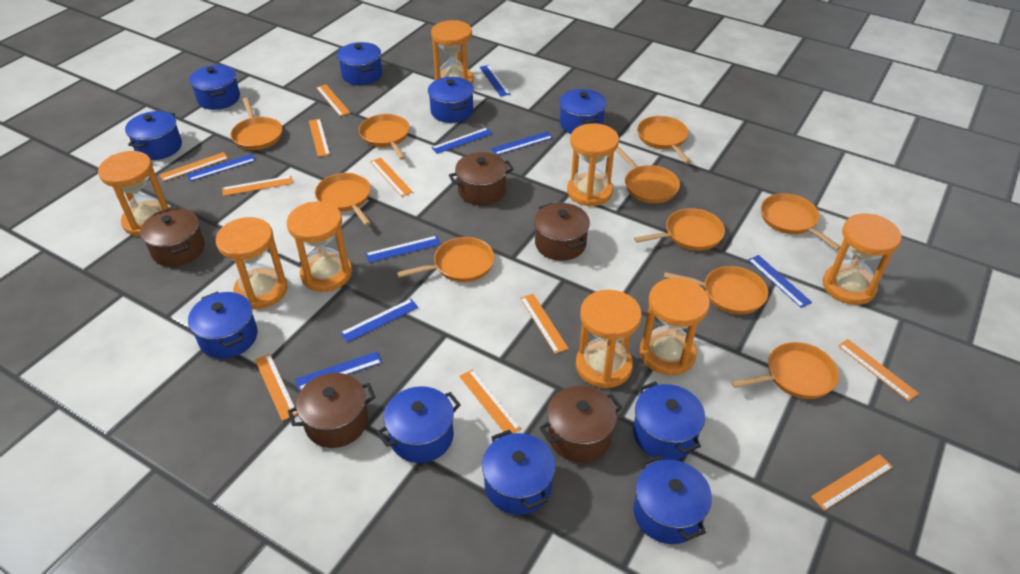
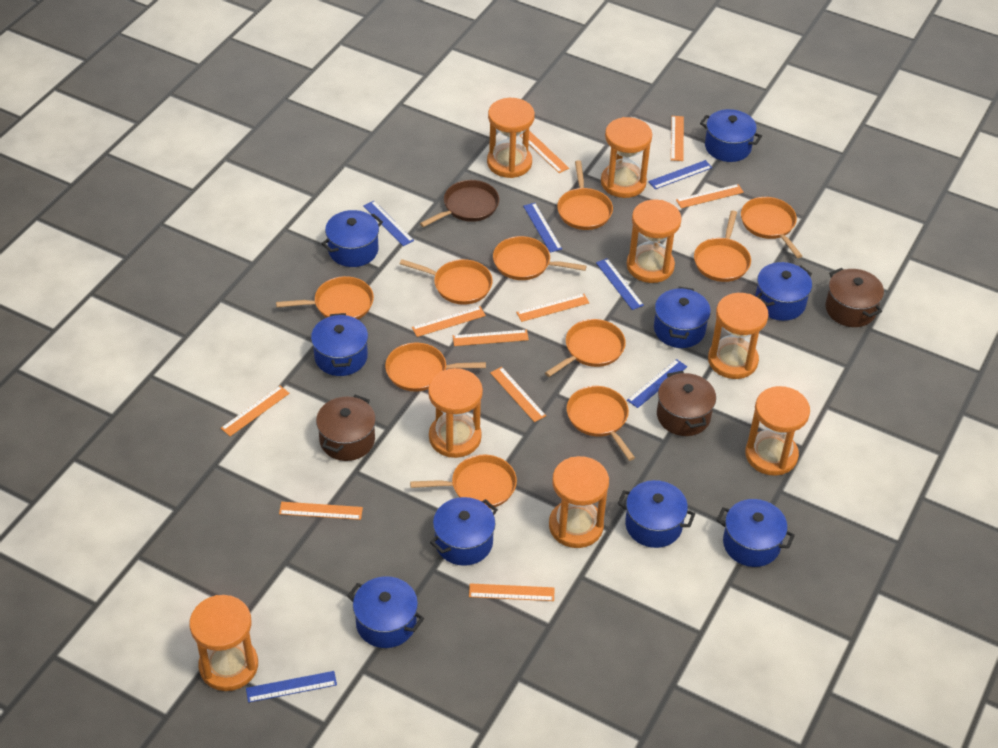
blue pot: 10 -> 9
blue ruler: 8 -> 6
brown pan: 0 -> 1
brown pot: 5 -> 3

